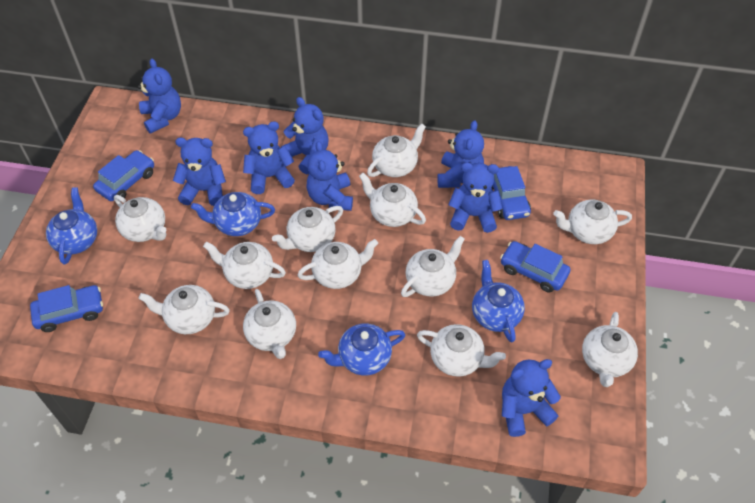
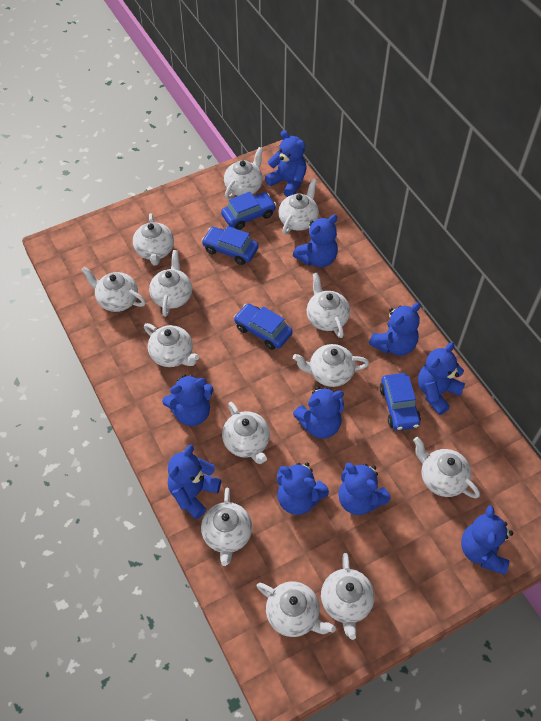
blue teapot: 4 -> 0
blue teddy bear: 8 -> 10
white teapot: 12 -> 13

